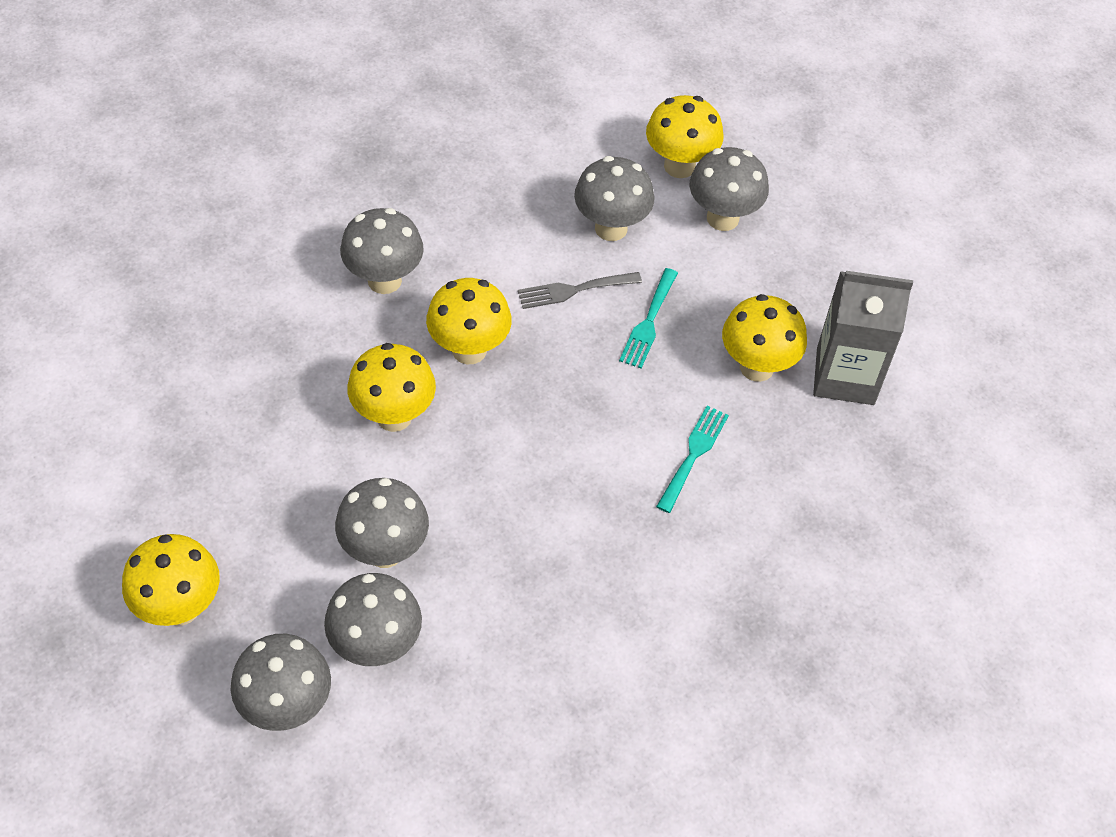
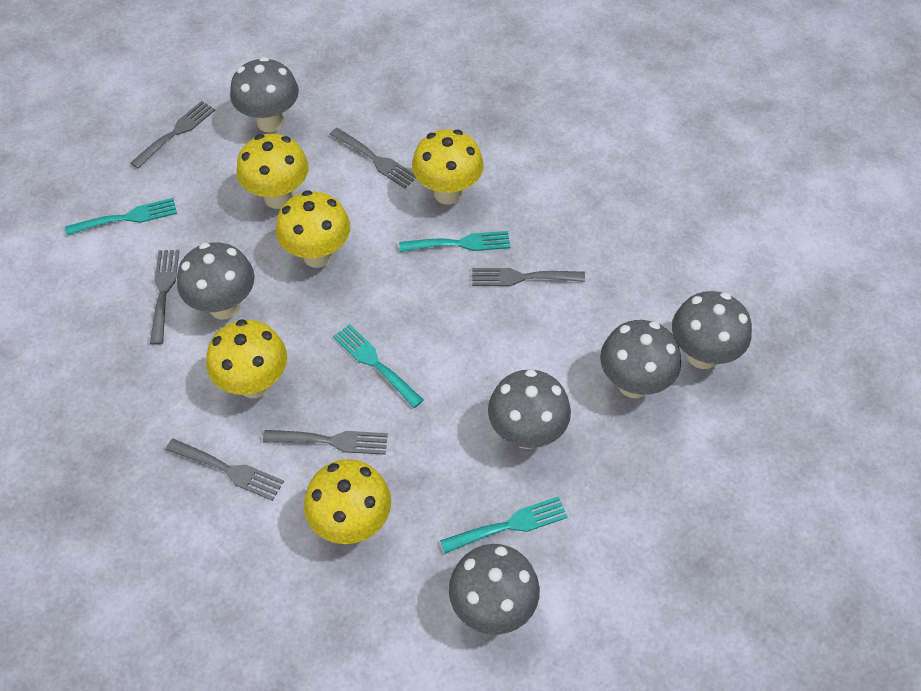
grey carton: 1 -> 0
grey fork: 1 -> 6
turquoise fork: 2 -> 4

